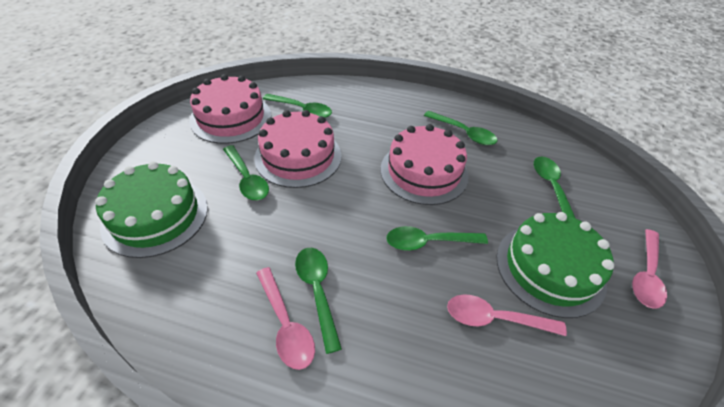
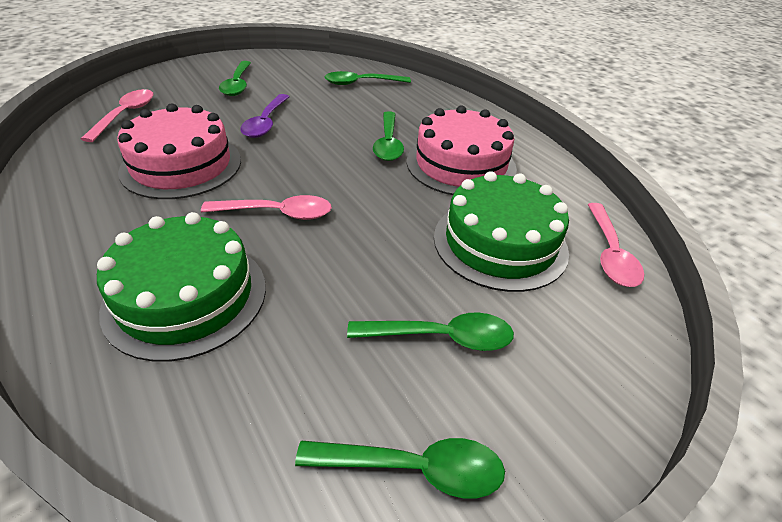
green spoon: 6 -> 5
pink cake: 3 -> 2
purple spoon: 0 -> 1

